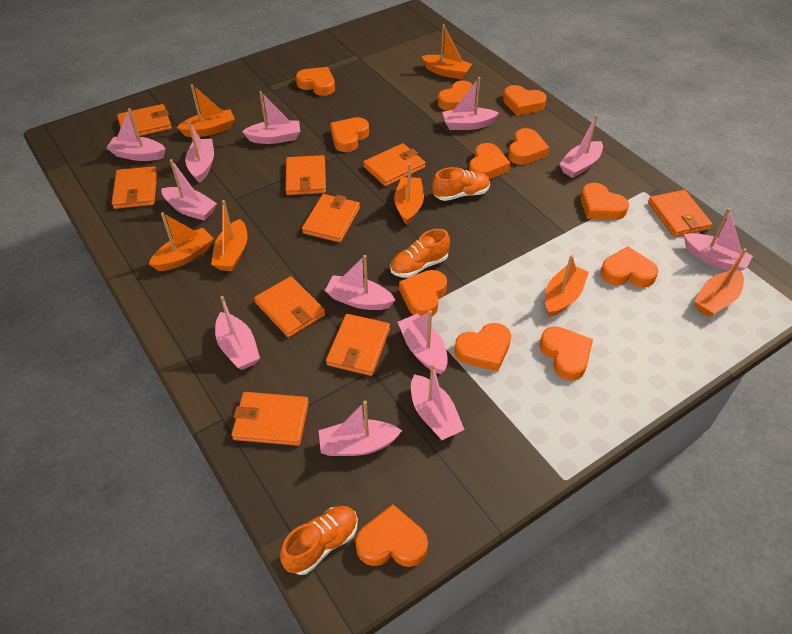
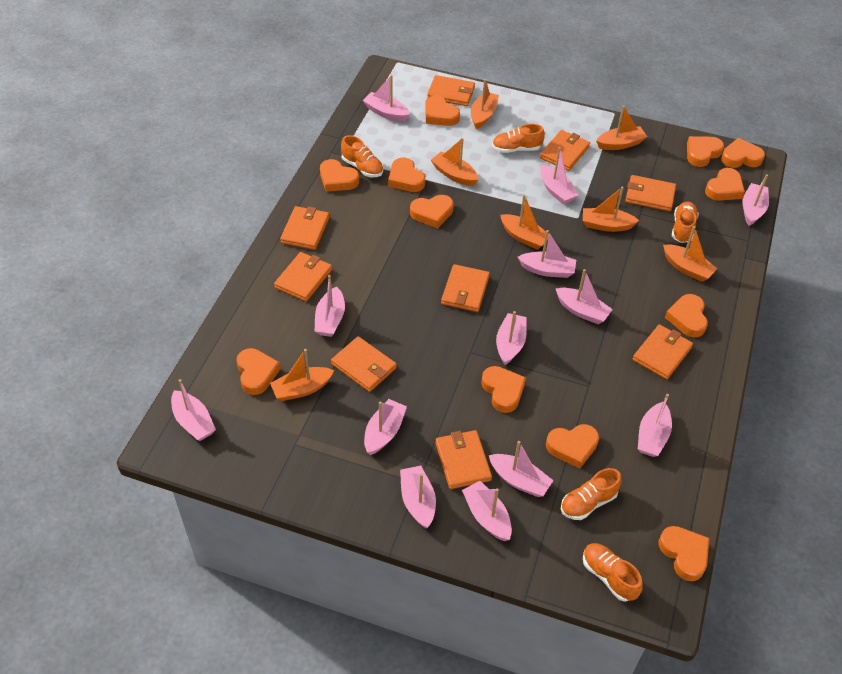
orange shoe: 3 -> 5
pink boat: 12 -> 13

